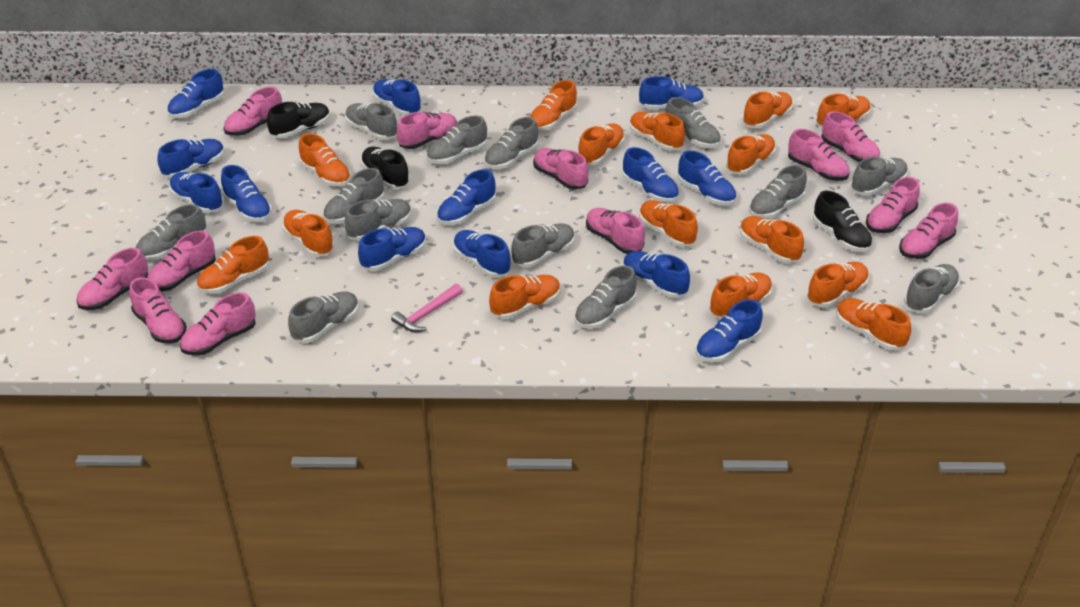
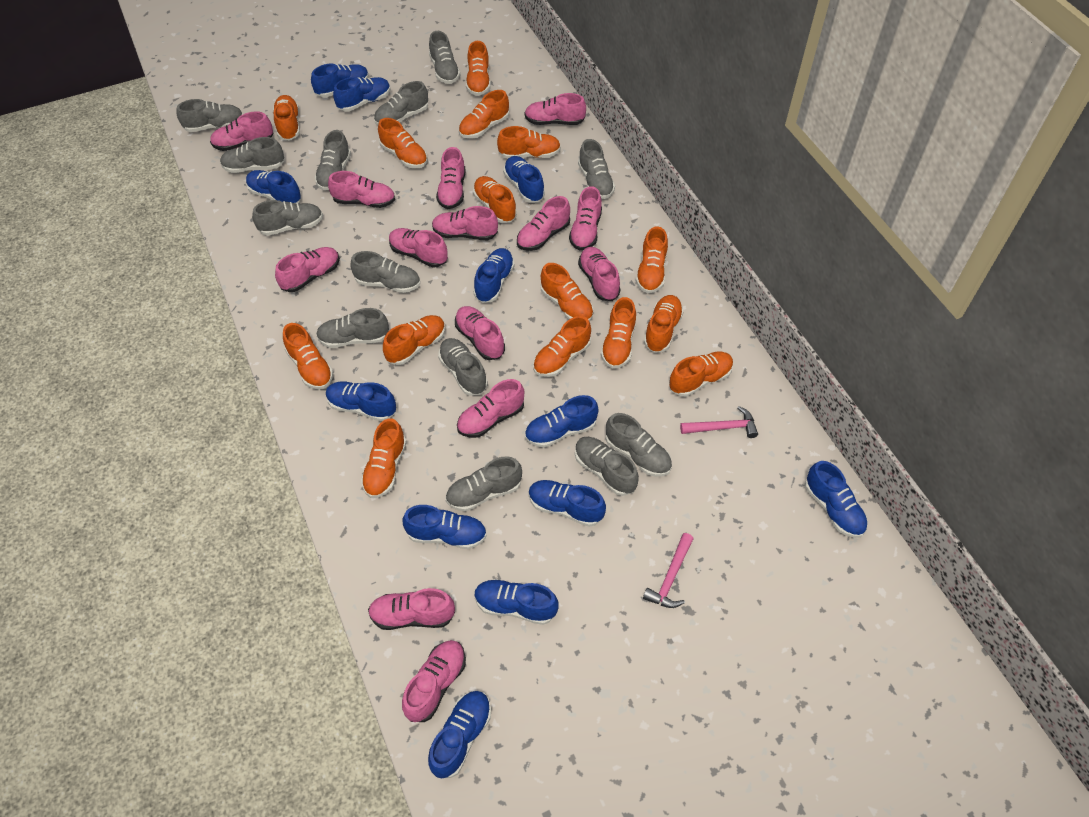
black shoe: 3 -> 0
blue shoe: 13 -> 12
pink hammer: 1 -> 2
pink shoe: 12 -> 14

